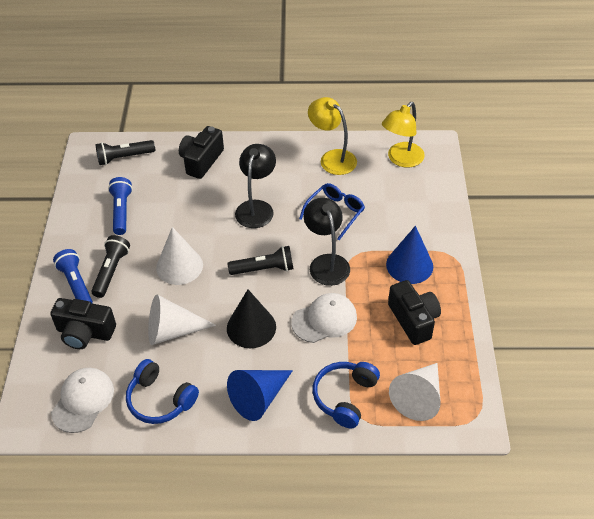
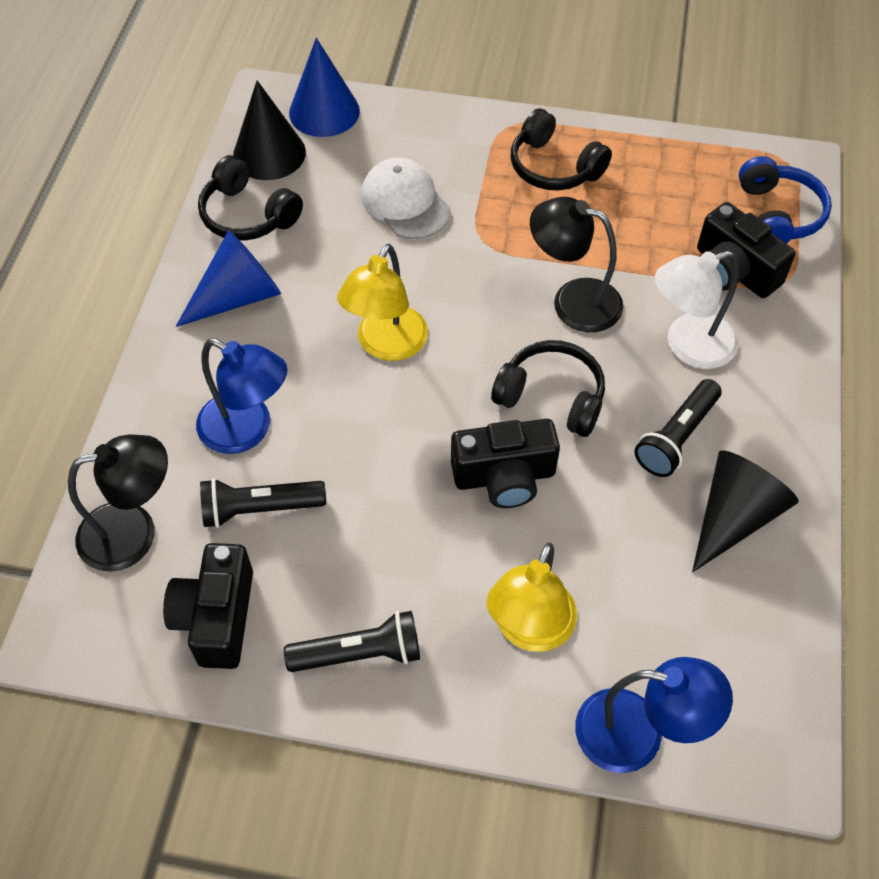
black cone: 1 -> 2
black headphones: 0 -> 3
blue flashlight: 2 -> 0
blue glasses: 1 -> 0
blue headphones: 2 -> 1
blue lamp: 0 -> 2
white cap: 2 -> 1
white cone: 3 -> 0
white lamp: 0 -> 1

